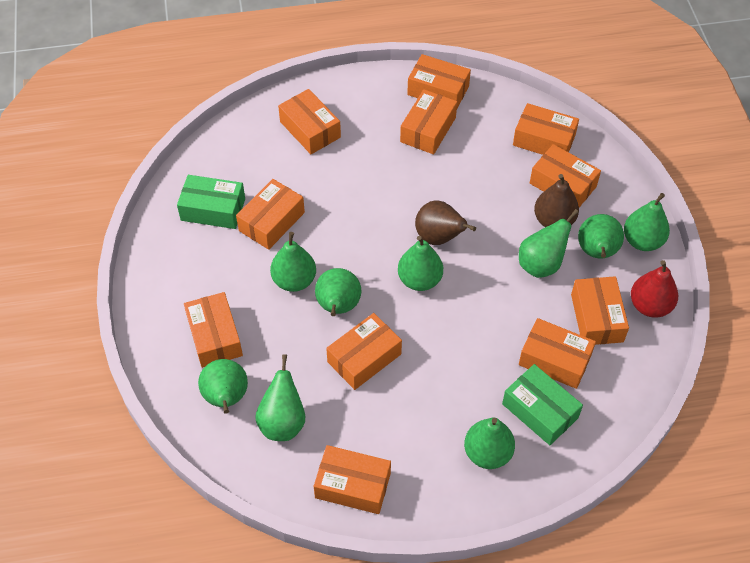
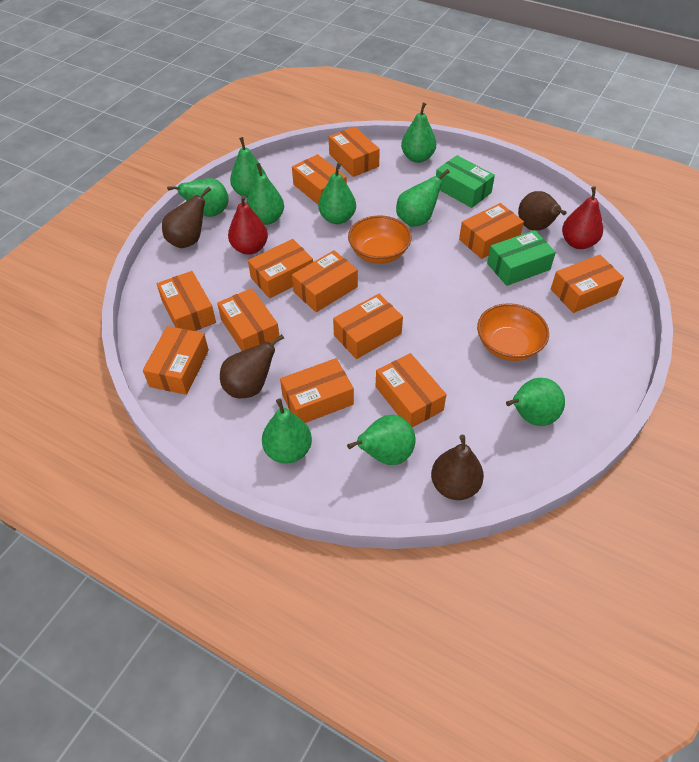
brown pear: 2 -> 4
orange bowl: 0 -> 2
orange box: 11 -> 12
red pear: 1 -> 2

